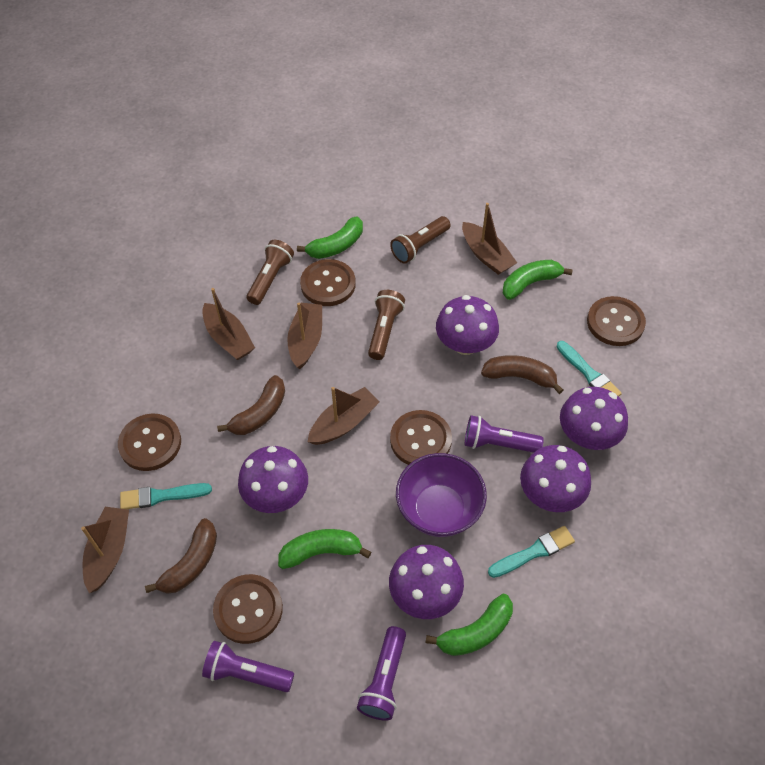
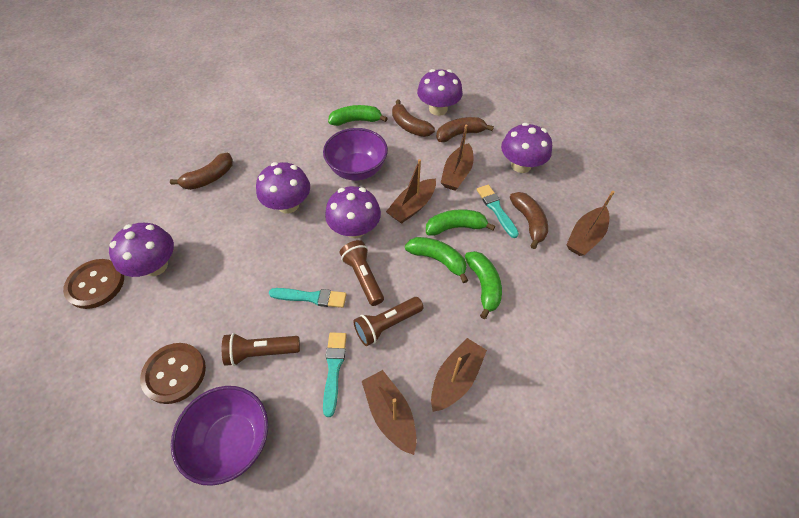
brown banana: 3 -> 4
brown button: 5 -> 2
purple bowl: 1 -> 2
purple flashlight: 3 -> 0

